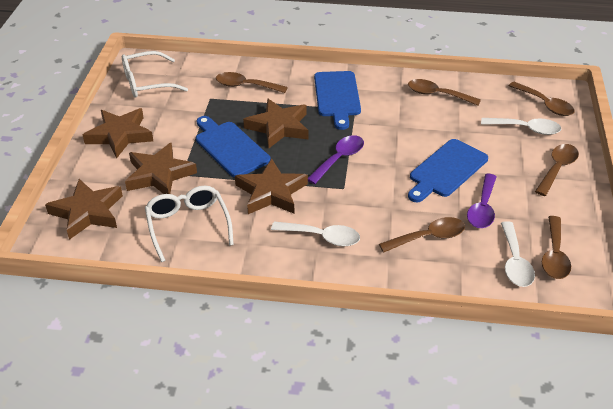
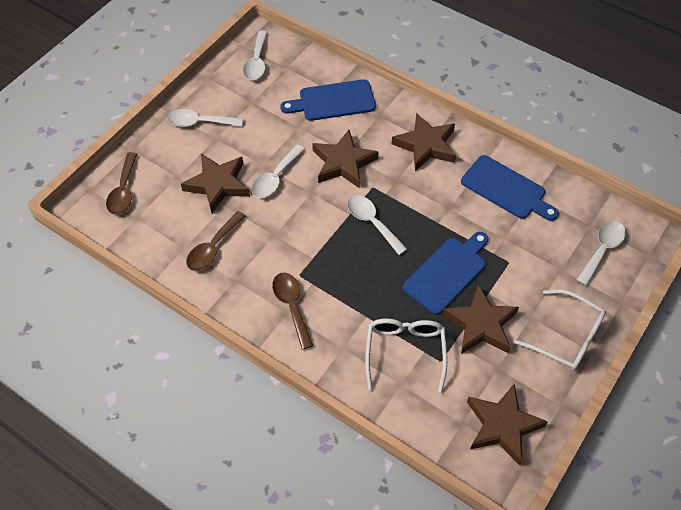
brown spoon: 6 -> 3
purple spoon: 2 -> 0
white spoon: 3 -> 5

